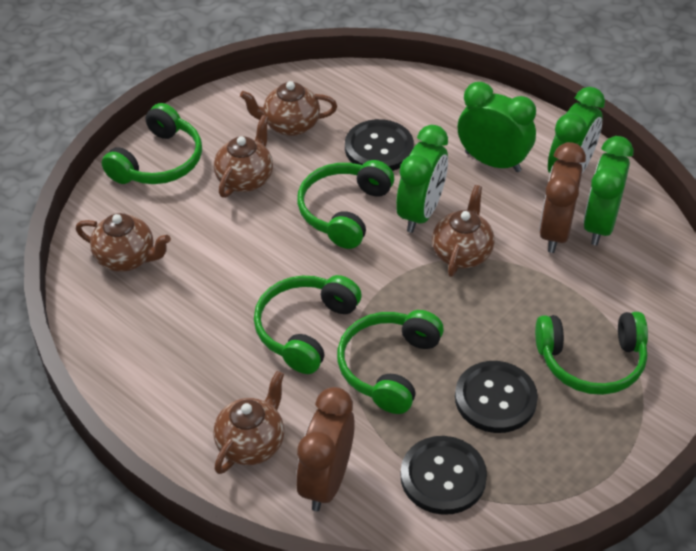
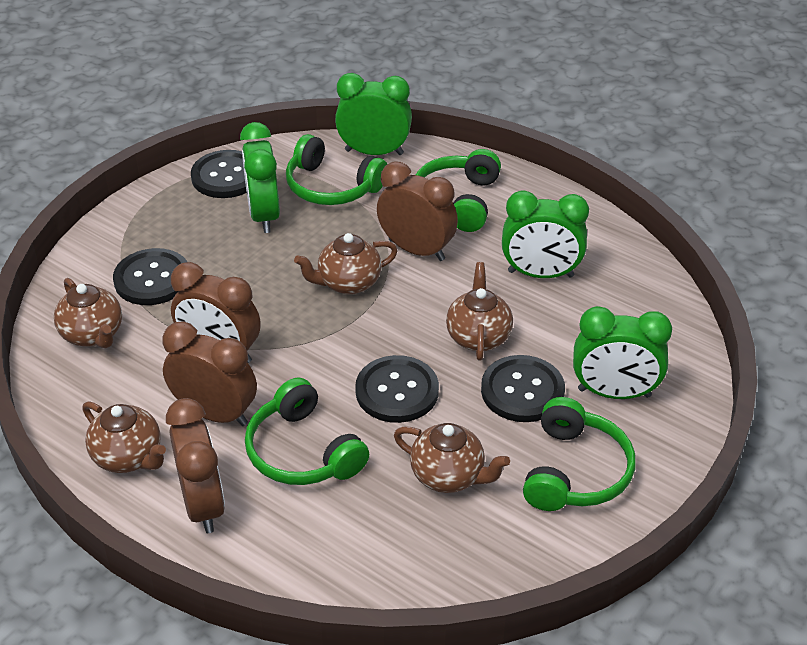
black button: 3 -> 4
brown clock: 2 -> 4
green headphones: 5 -> 4

